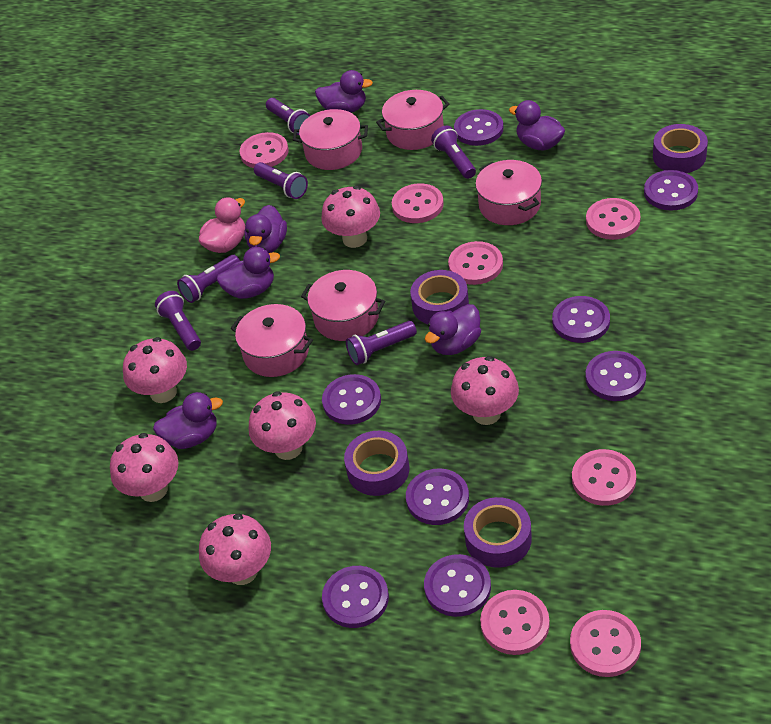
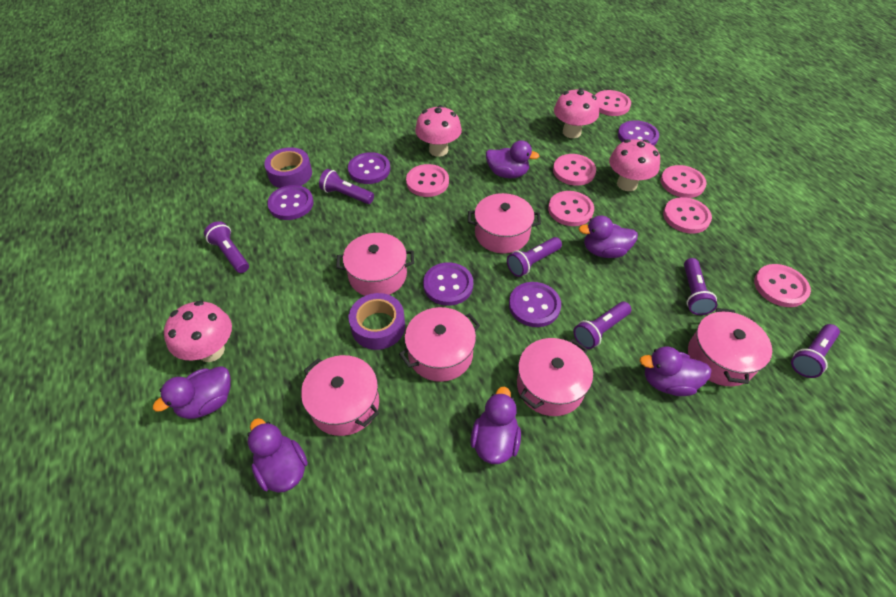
pink duck: 1 -> 0
pink mushroom: 6 -> 4
pink pot: 5 -> 6
purple button: 8 -> 5
purple tape: 4 -> 2

